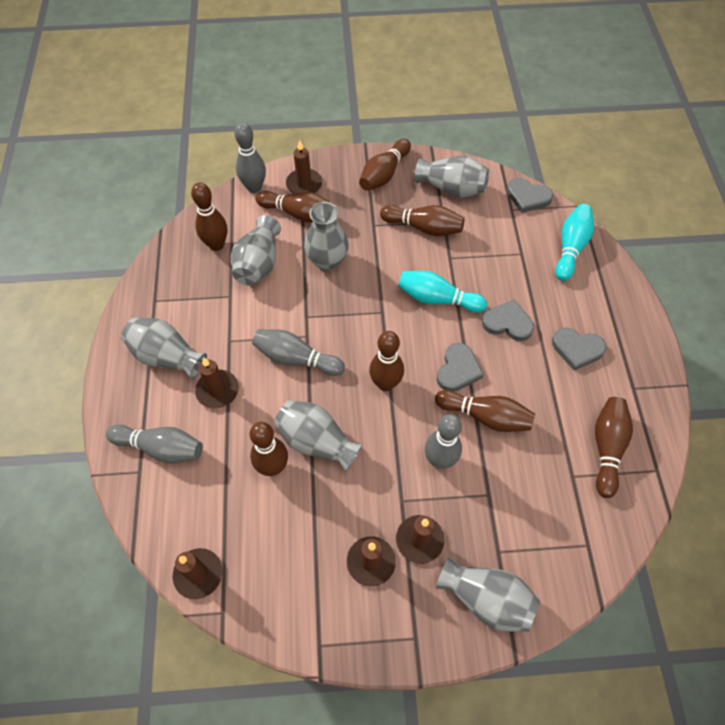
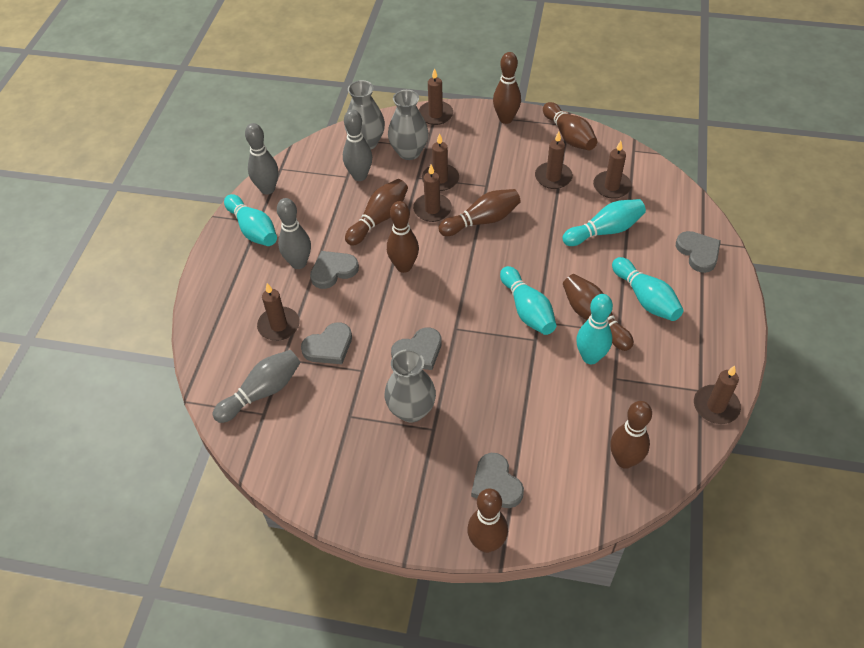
brown candle: 5 -> 7
grey heart: 4 -> 5
grey vase: 6 -> 3
turquoise bowling pin: 2 -> 5

